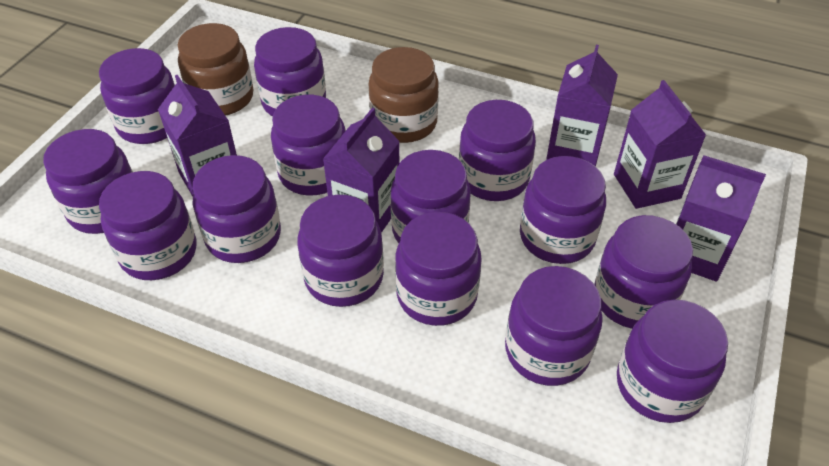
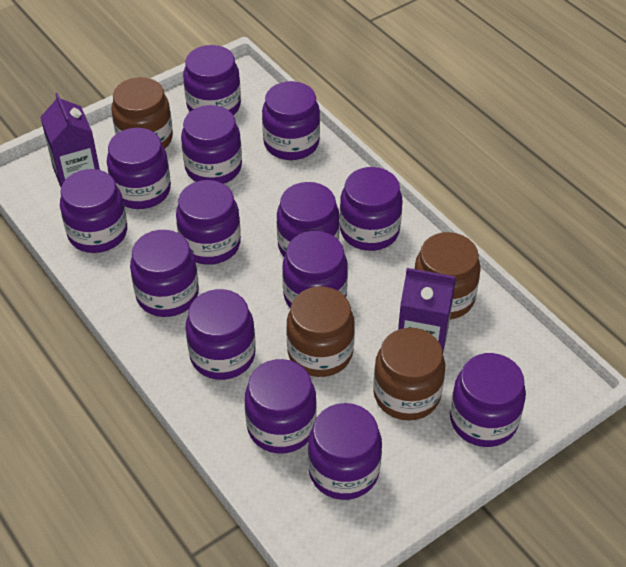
brown jar: 2 -> 4
purple carton: 5 -> 2

